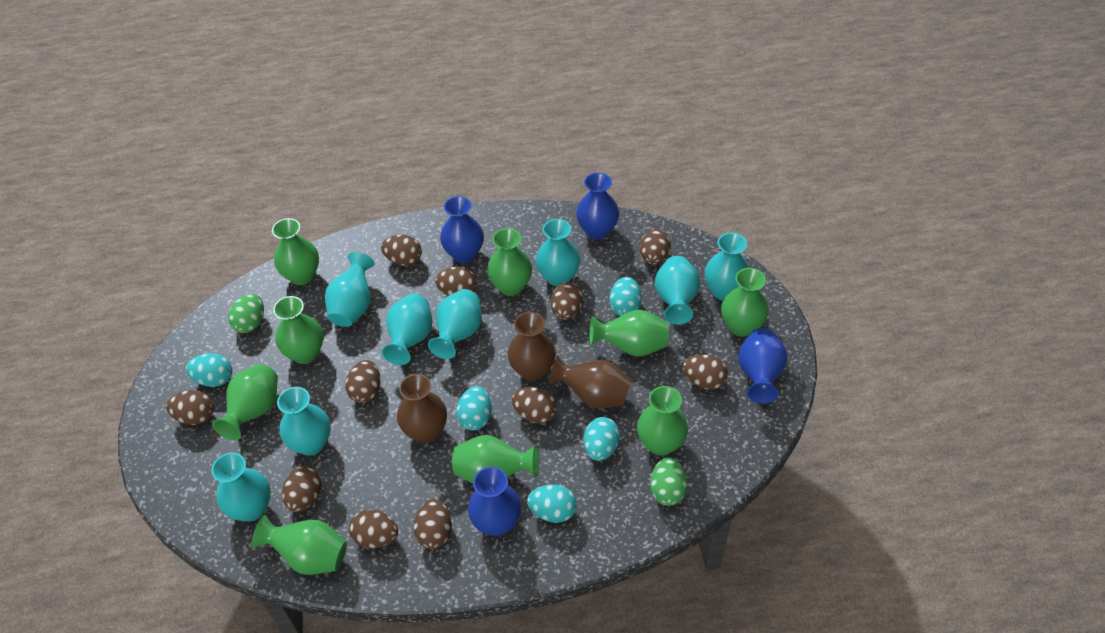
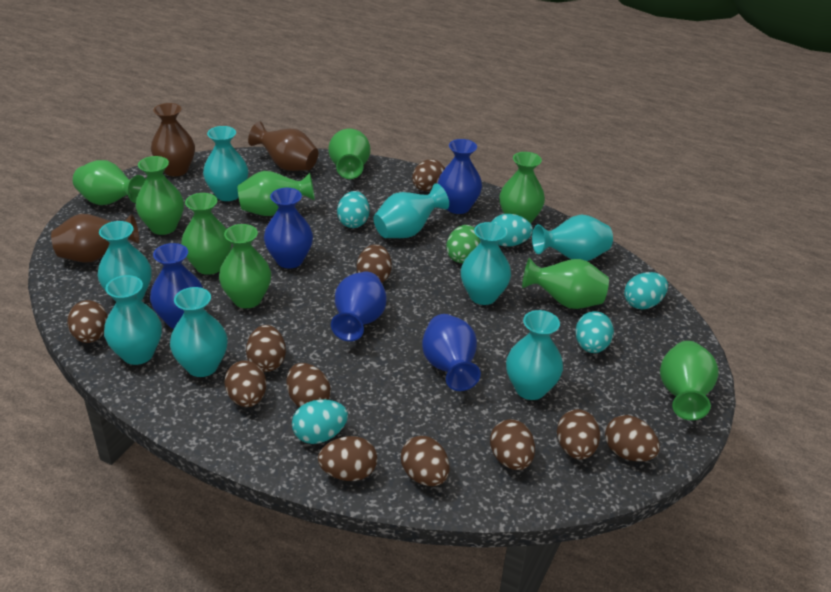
blue vase: 4 -> 5
green egg: 2 -> 1

